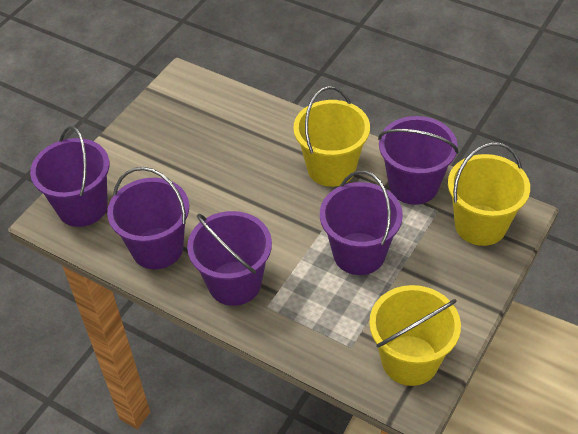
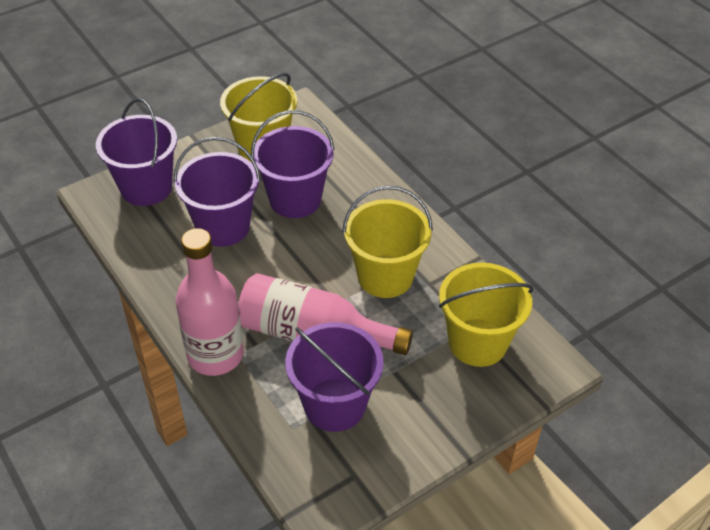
pink bottle: 0 -> 2
purple bucket: 5 -> 4

